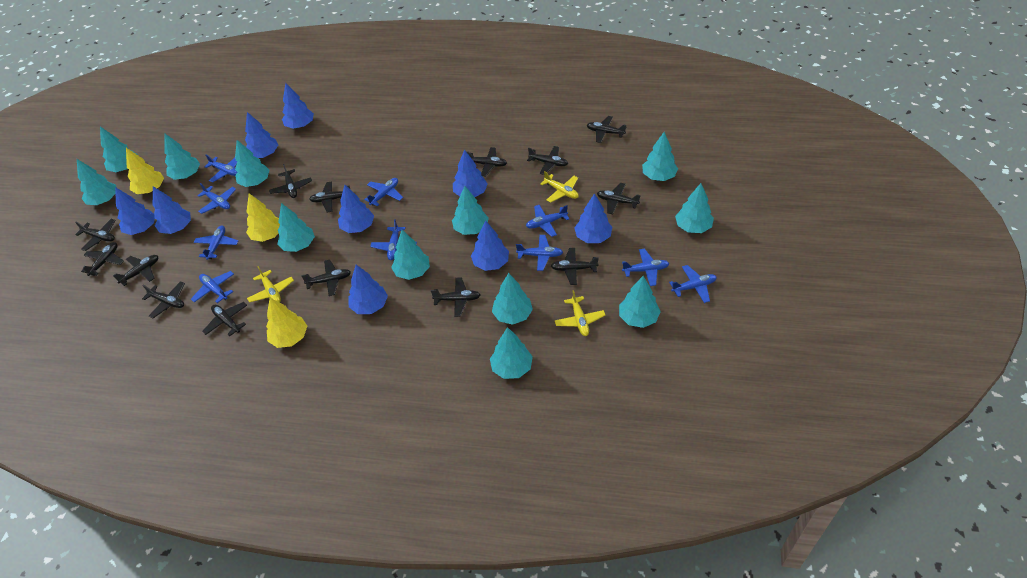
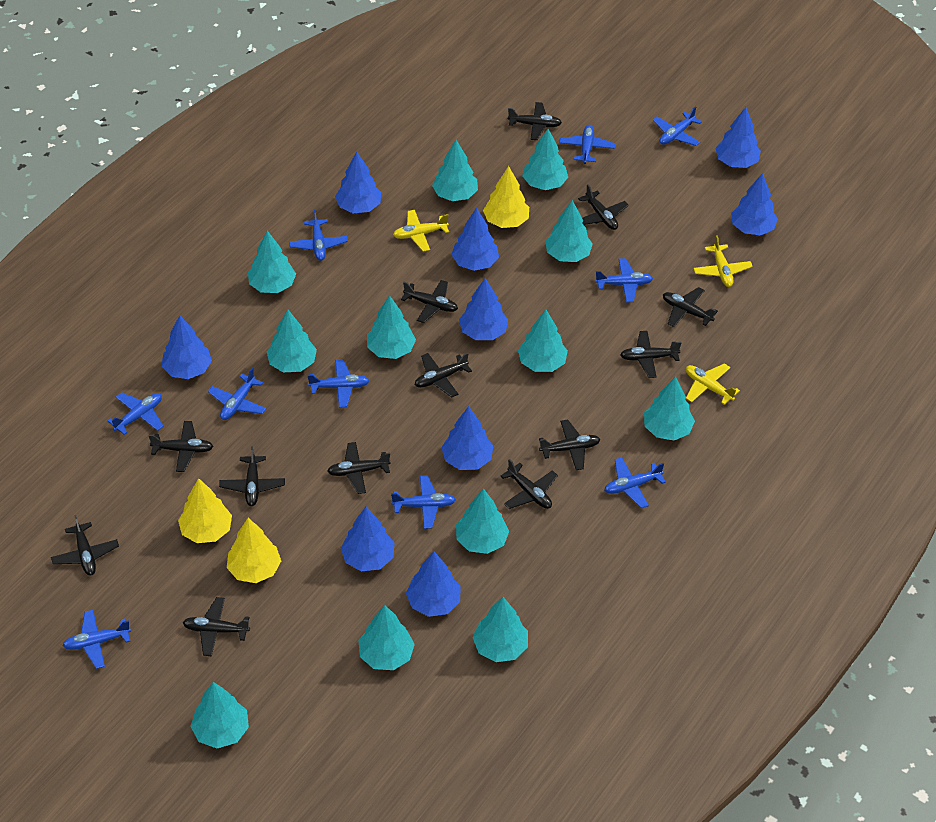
black plane: 14 -> 13

